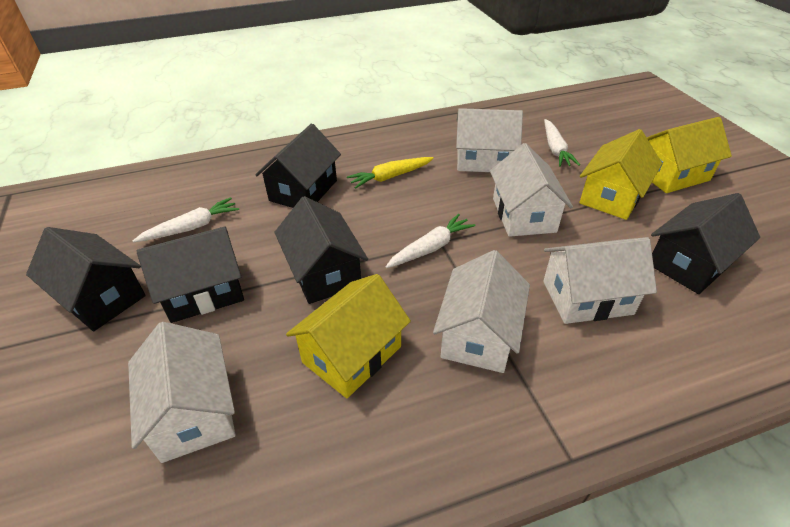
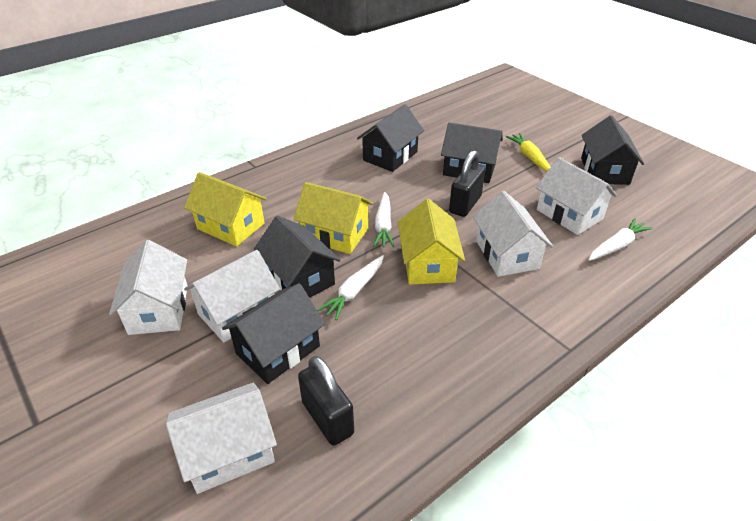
black padlock: 0 -> 2

